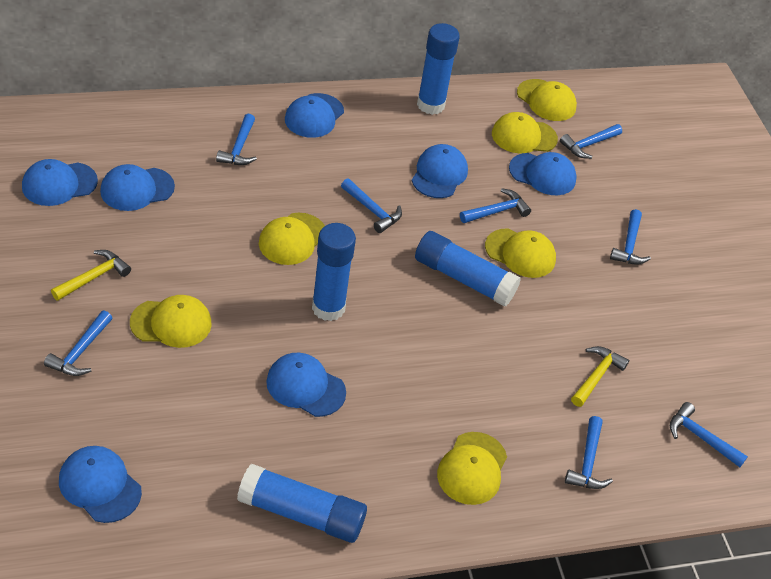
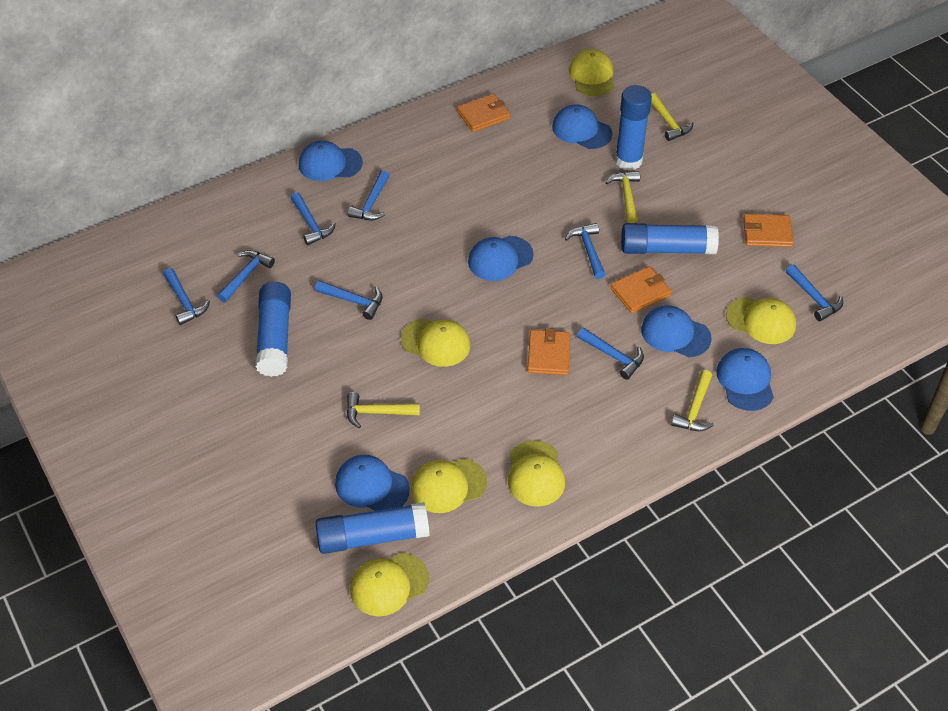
blue cap: 7 -> 6
orange wallet: 0 -> 4
yellow hammer: 2 -> 4

